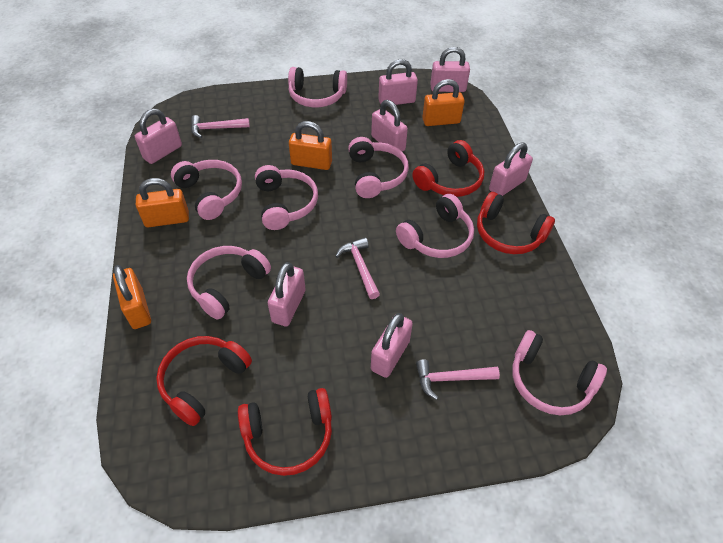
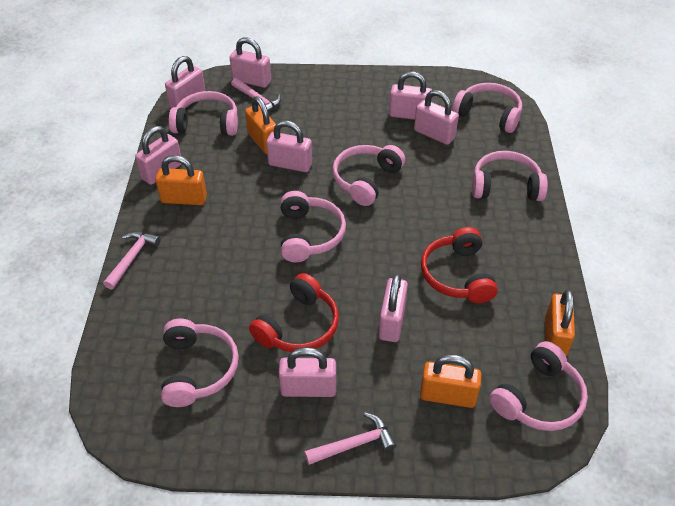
pink padlock: 7 -> 8
red headphones: 4 -> 2

